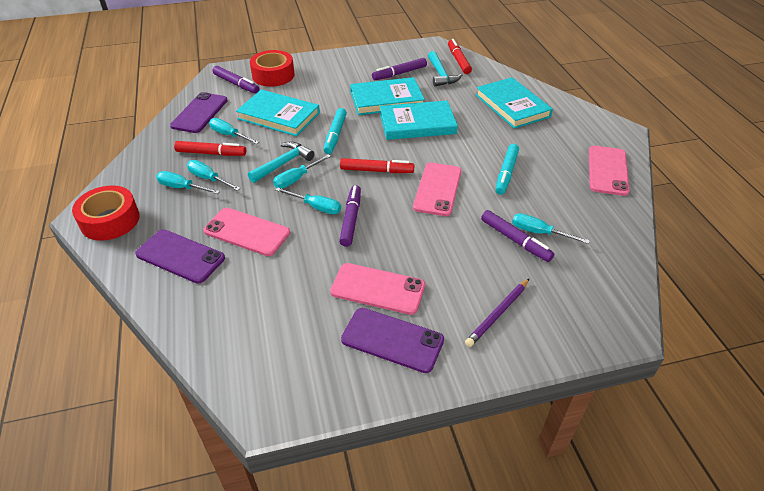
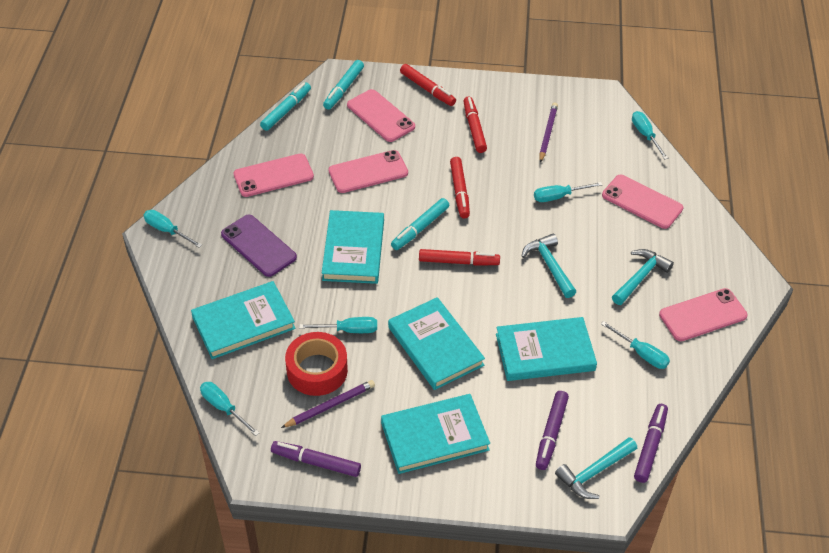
pink phone: 4 -> 5
purple marker: 4 -> 3
purple pencil: 1 -> 2
purple phone: 3 -> 1
red marker: 3 -> 4
red tape: 2 -> 1
turquoise book: 4 -> 5
turquoise hammer: 2 -> 3
turquoise marker: 2 -> 3

